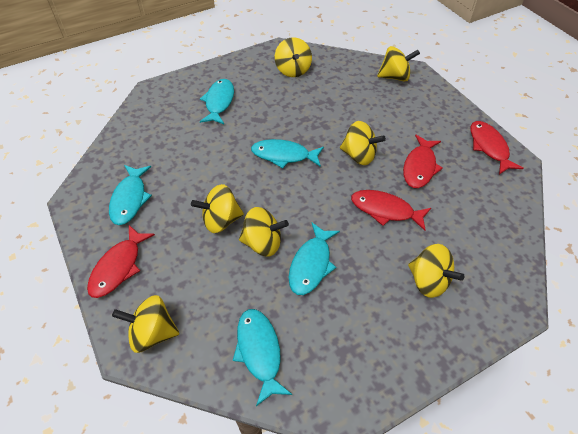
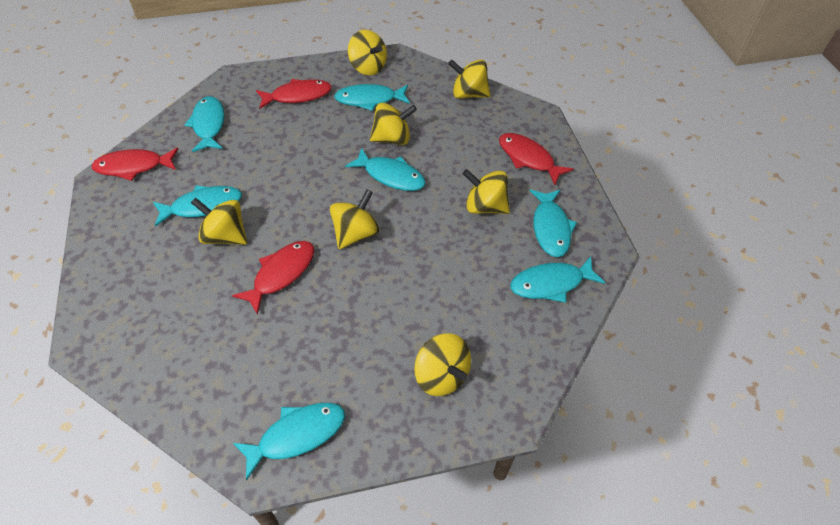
turquoise fish: 5 -> 7

